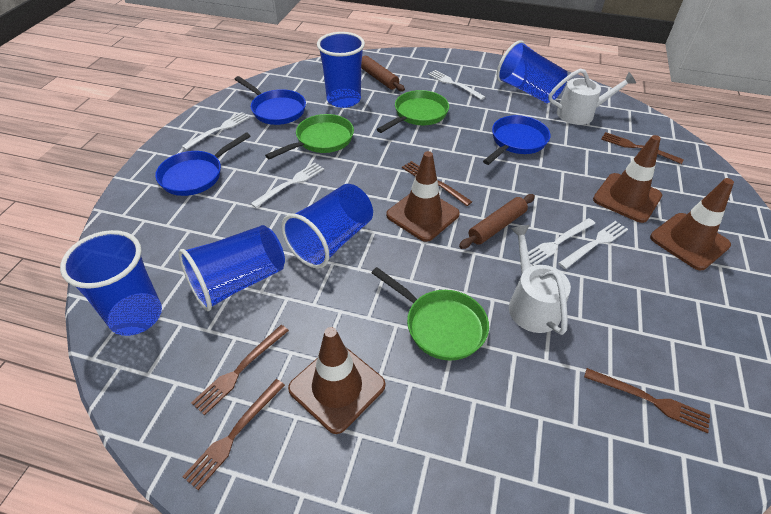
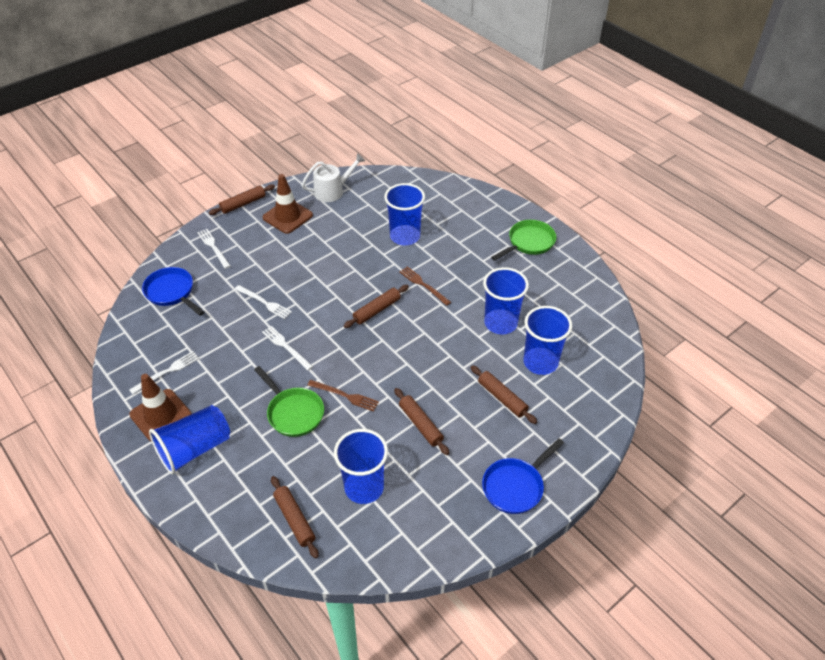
blue pan: 3 -> 2
brown fork: 5 -> 2
brown rolling pin: 2 -> 5
brown traffic cone: 4 -> 2
green pan: 3 -> 2
white fork: 5 -> 4
white watering can: 2 -> 1

